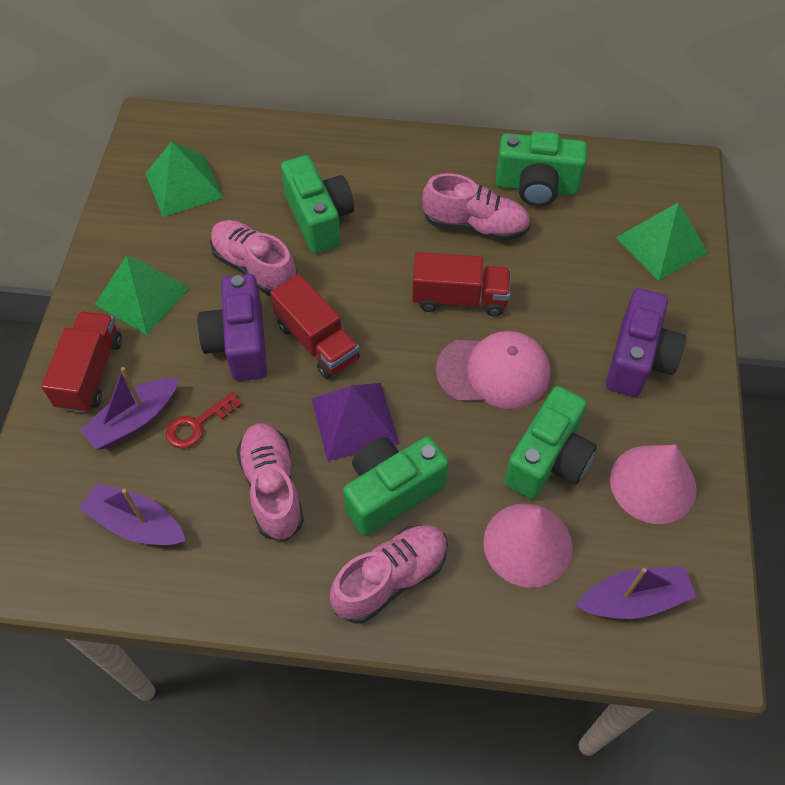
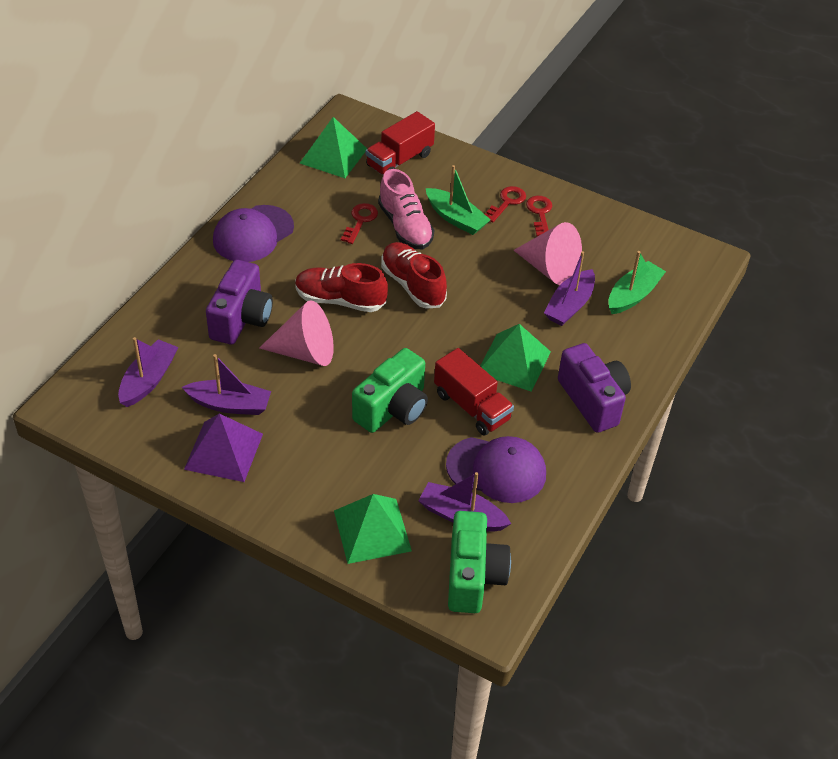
green boat: 0 -> 2
green camera: 4 -> 2
pink cap: 1 -> 0
pink shoe: 4 -> 1
purple boat: 3 -> 4
purple cap: 0 -> 2
red key: 1 -> 3
red shoe: 0 -> 2
red truck: 3 -> 2

